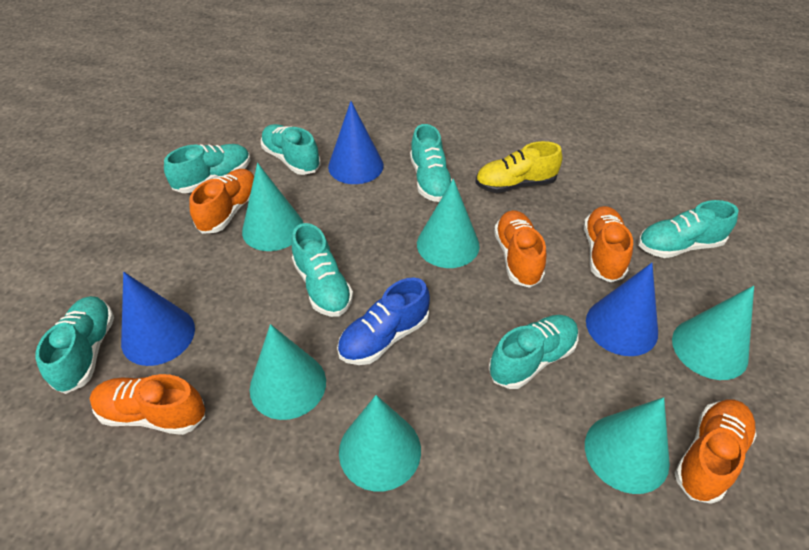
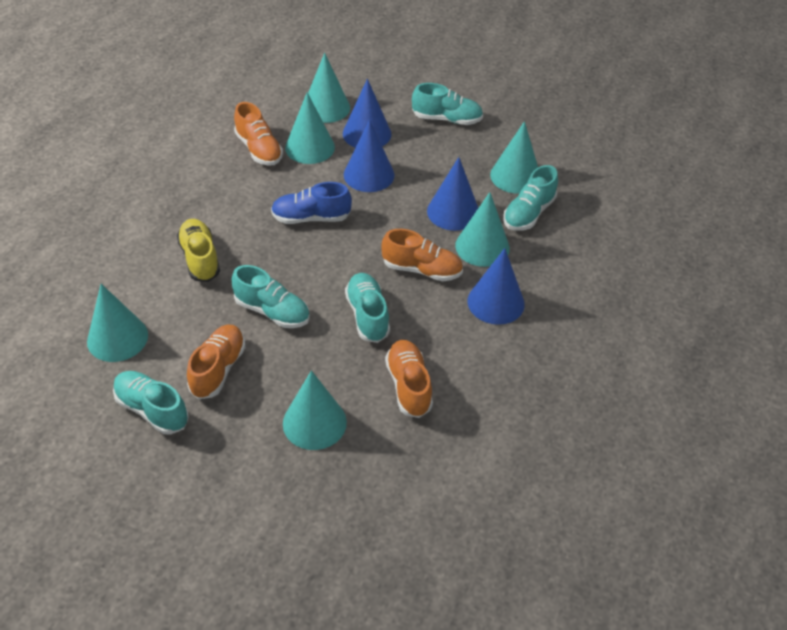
blue cone: 3 -> 4
orange shoe: 5 -> 4
turquoise shoe: 7 -> 5

